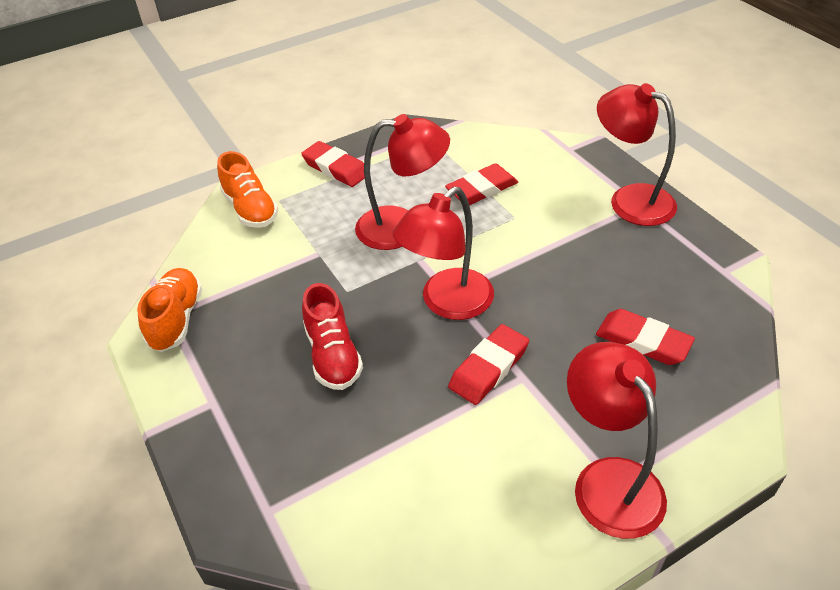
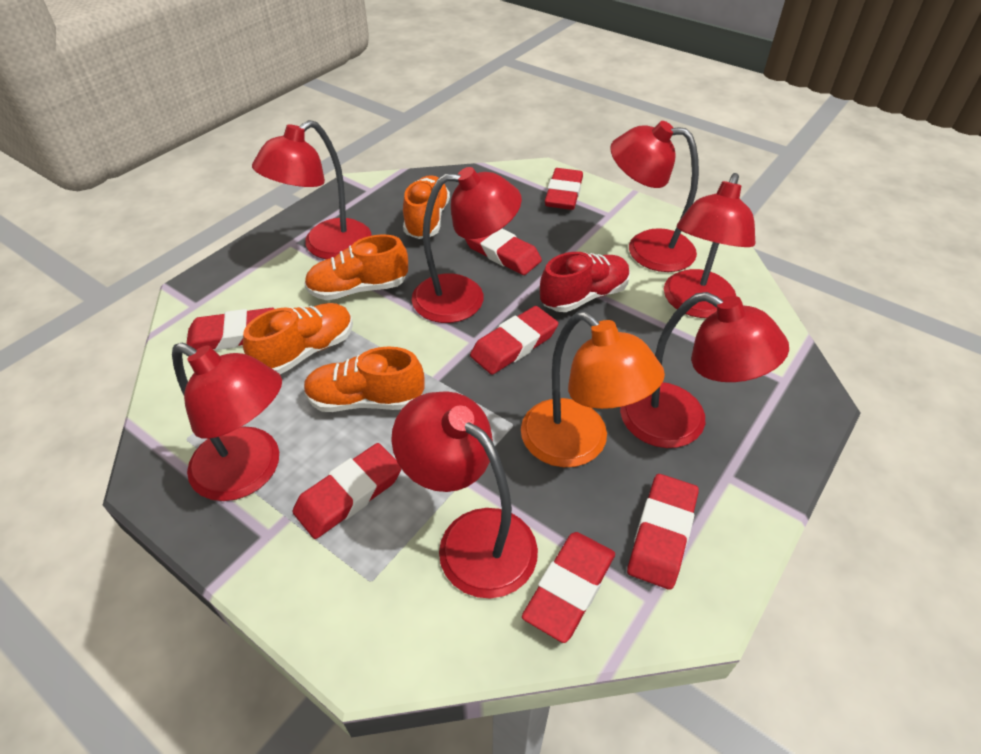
orange lamp: 0 -> 1
orange shoe: 2 -> 4
red eraser: 4 -> 7
red lamp: 4 -> 7

